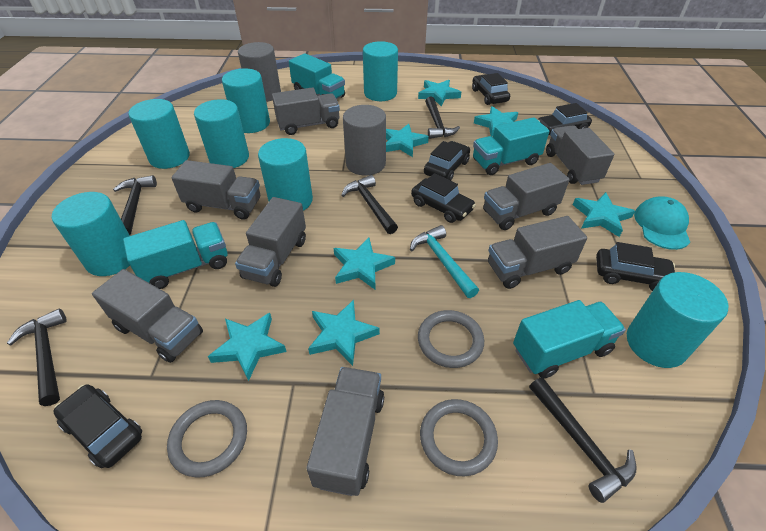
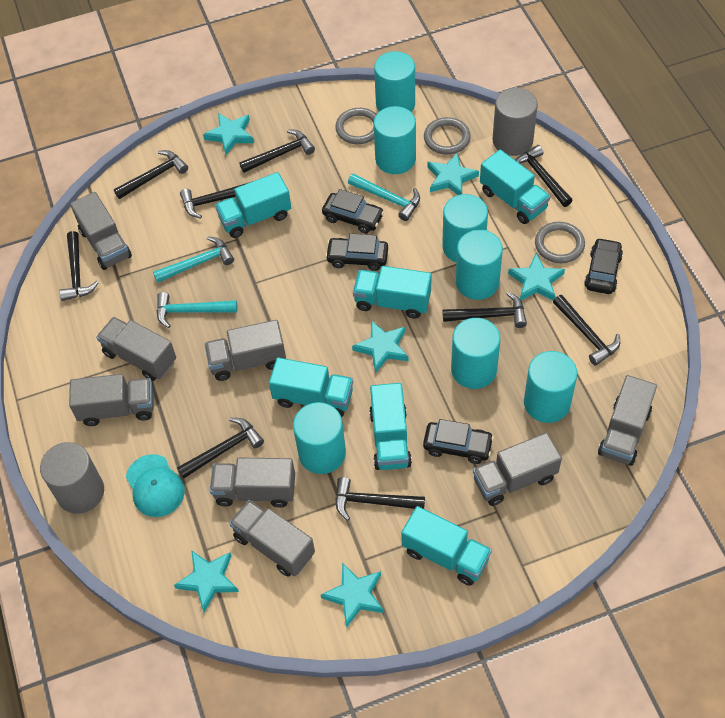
black car: 6 -> 4
black hammer: 5 -> 9
turquoise hammer: 1 -> 3
turquoise star: 7 -> 6
turquoise truck: 4 -> 6

